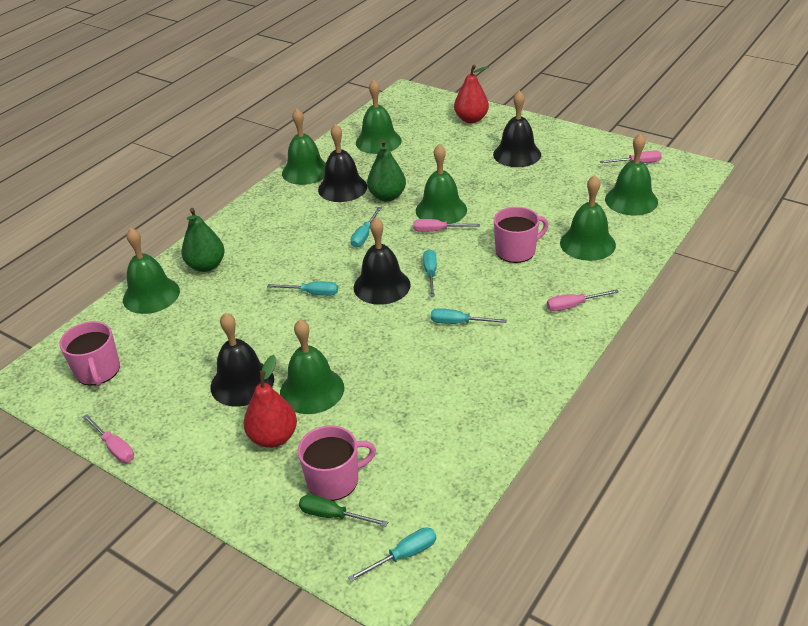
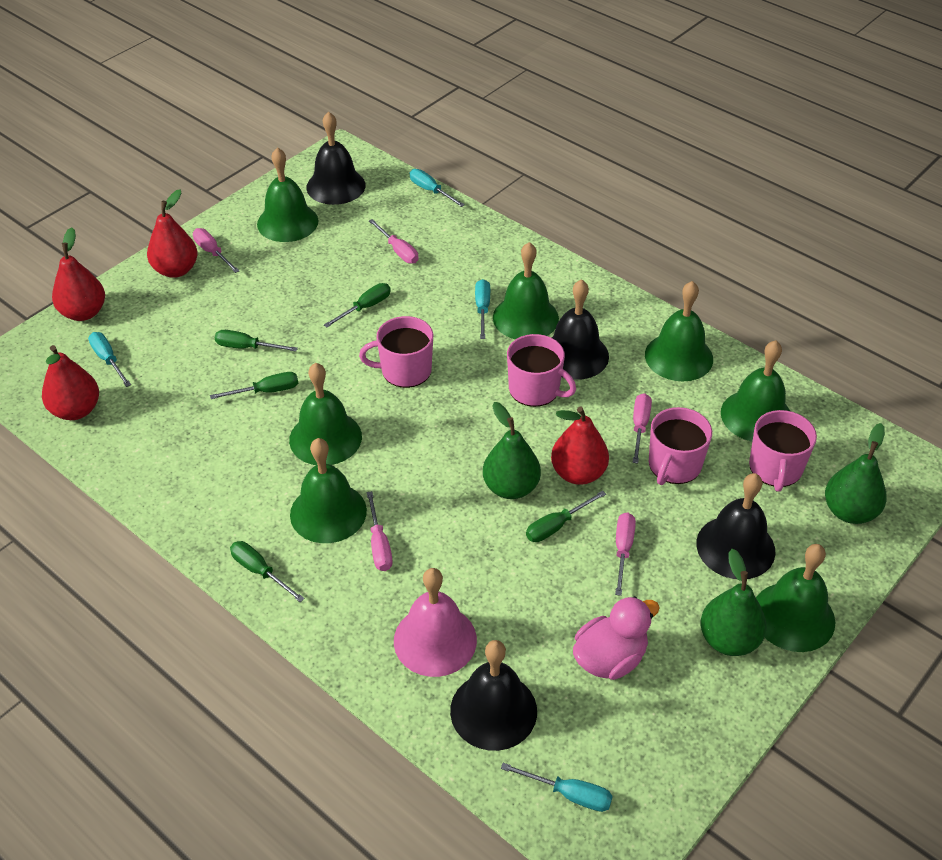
green pear: 2 -> 3
green screwdriver: 1 -> 5
pink bell: 0 -> 1
pink duck: 0 -> 1
pink mug: 3 -> 4
pink screwdriver: 4 -> 5
red pear: 2 -> 4
turquoise screwdriver: 5 -> 4

